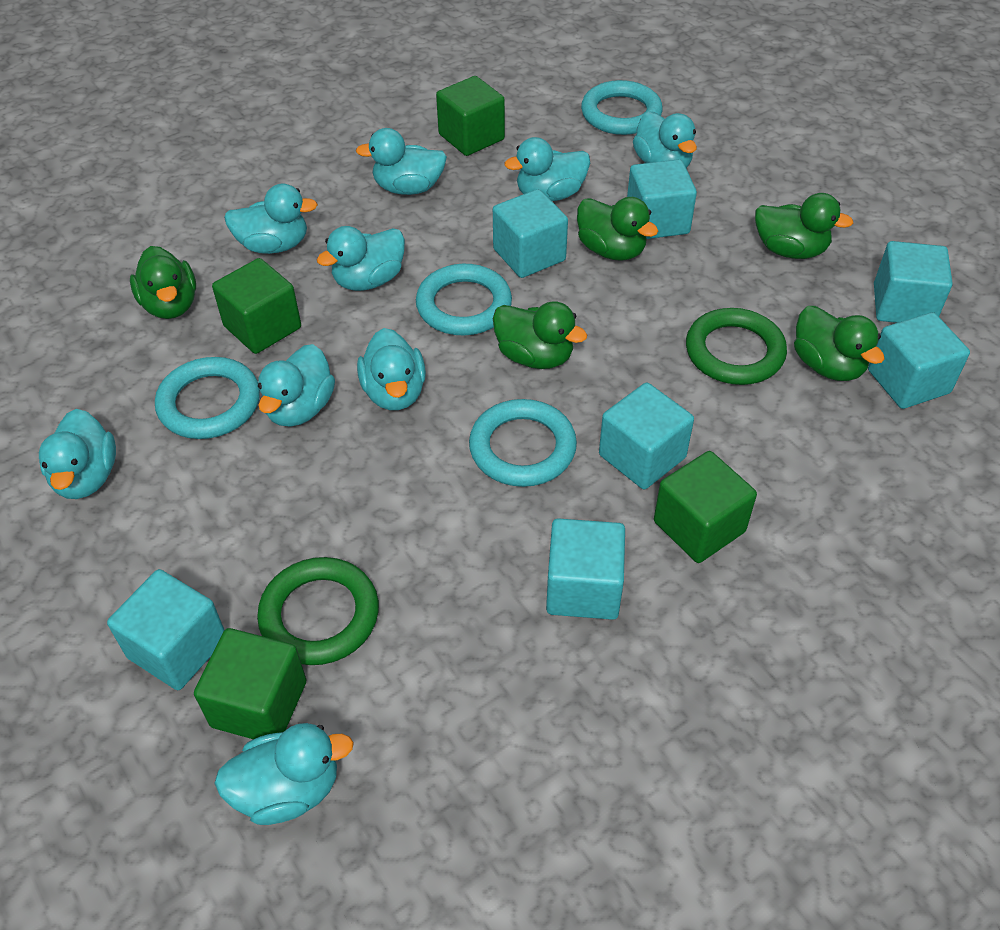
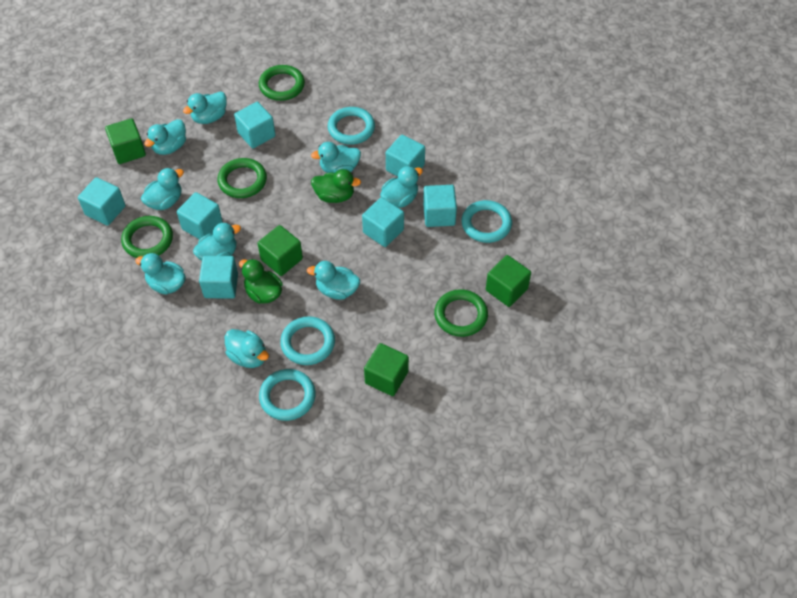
green duck: 5 -> 2
green ring: 2 -> 4

